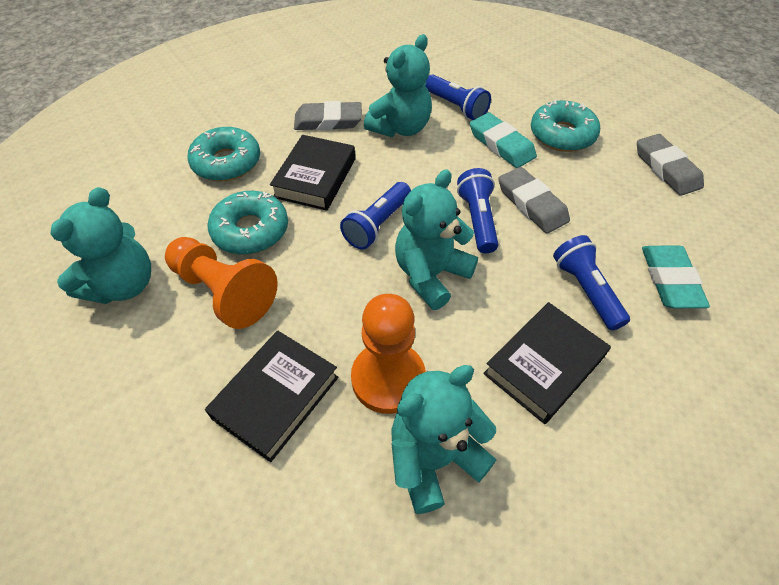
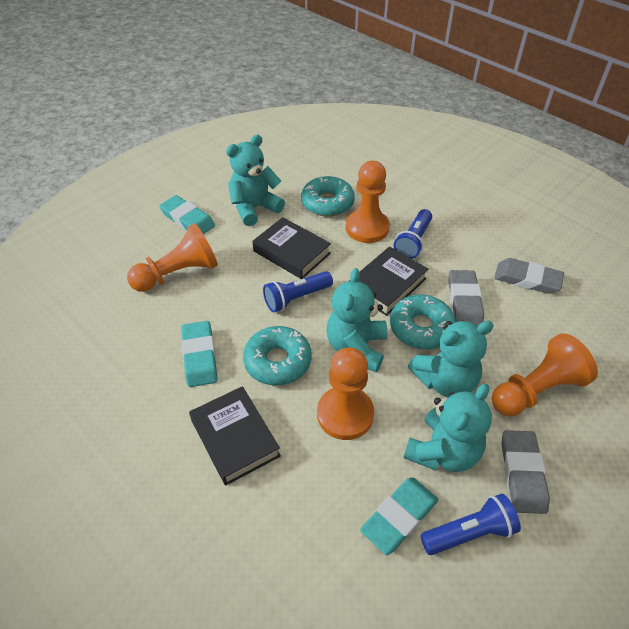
blue flashlight: 4 -> 3
orange pawn: 2 -> 4
turquoise eraser: 2 -> 3

